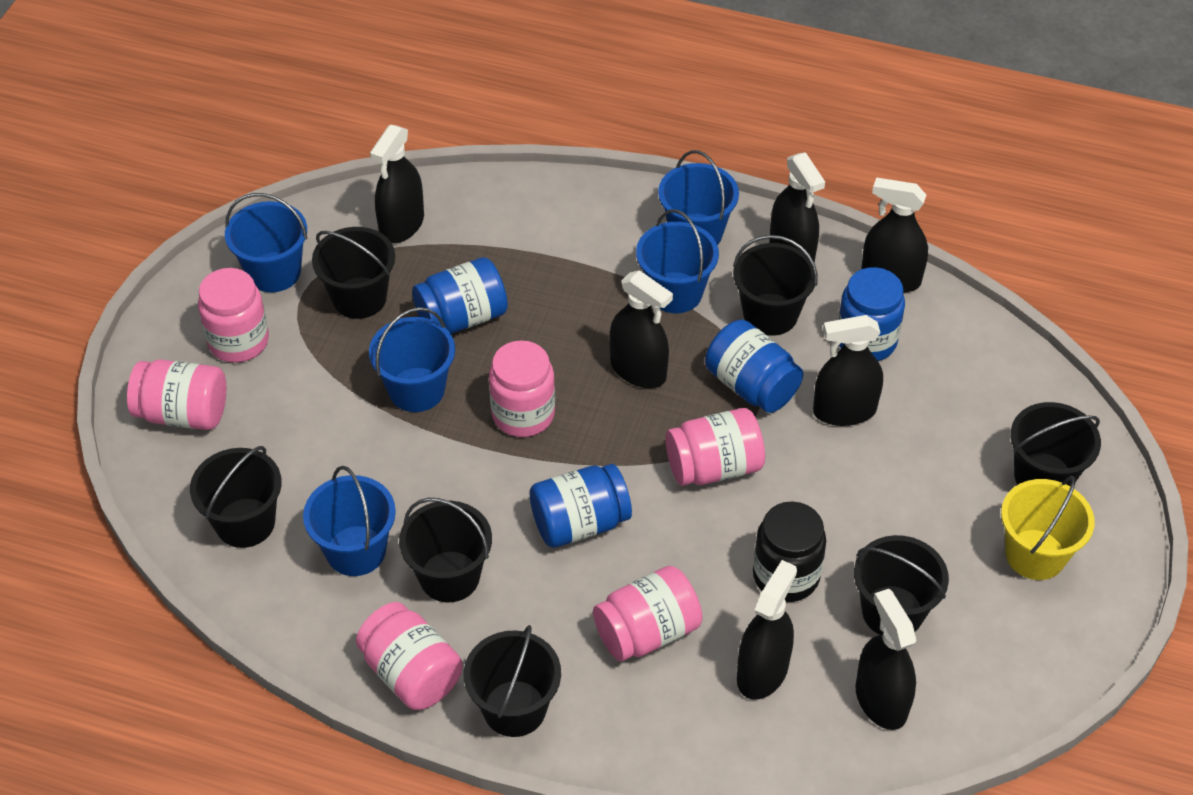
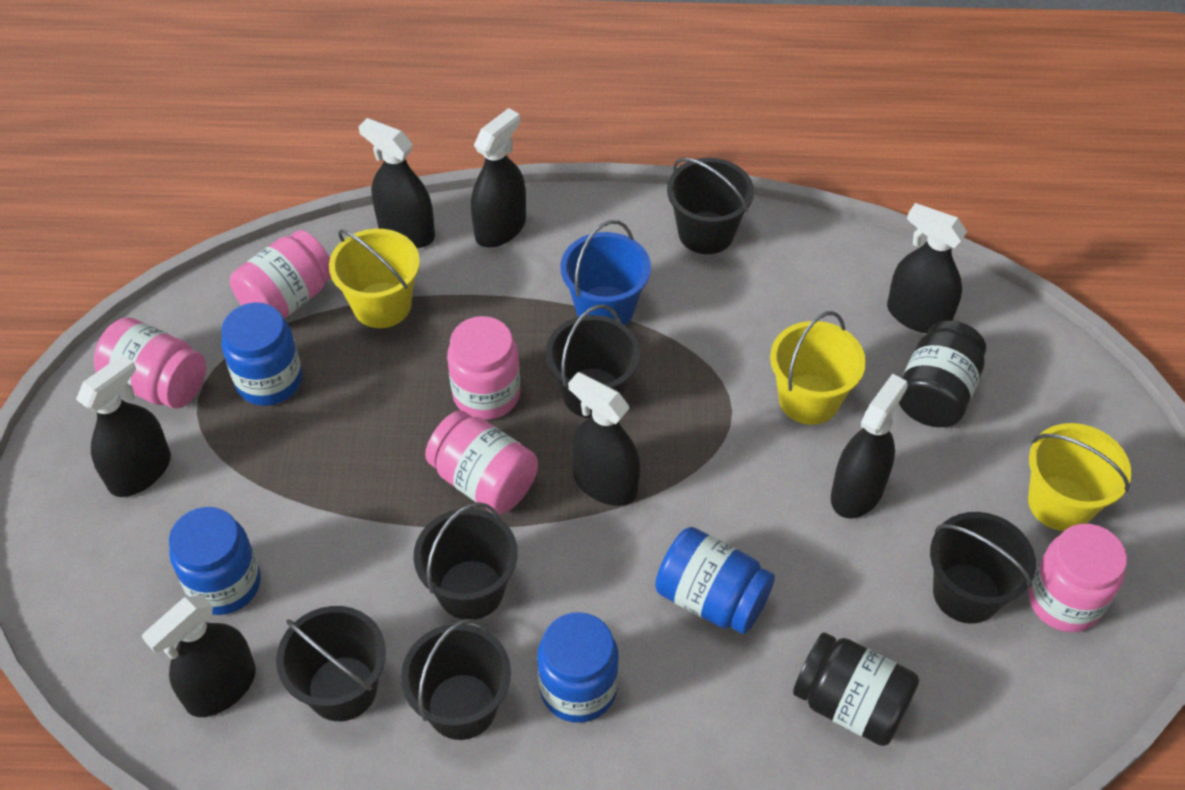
black bucket: 7 -> 6
black jar: 1 -> 2
blue bucket: 5 -> 1
pink jar: 6 -> 5
yellow bucket: 1 -> 3

